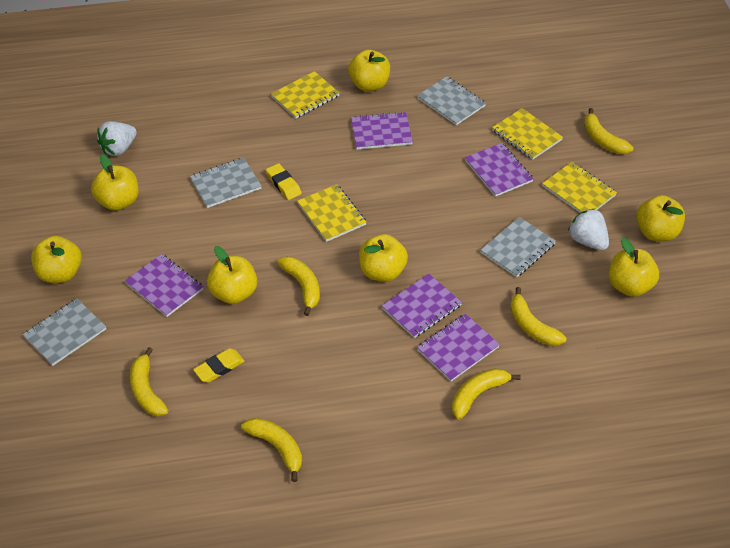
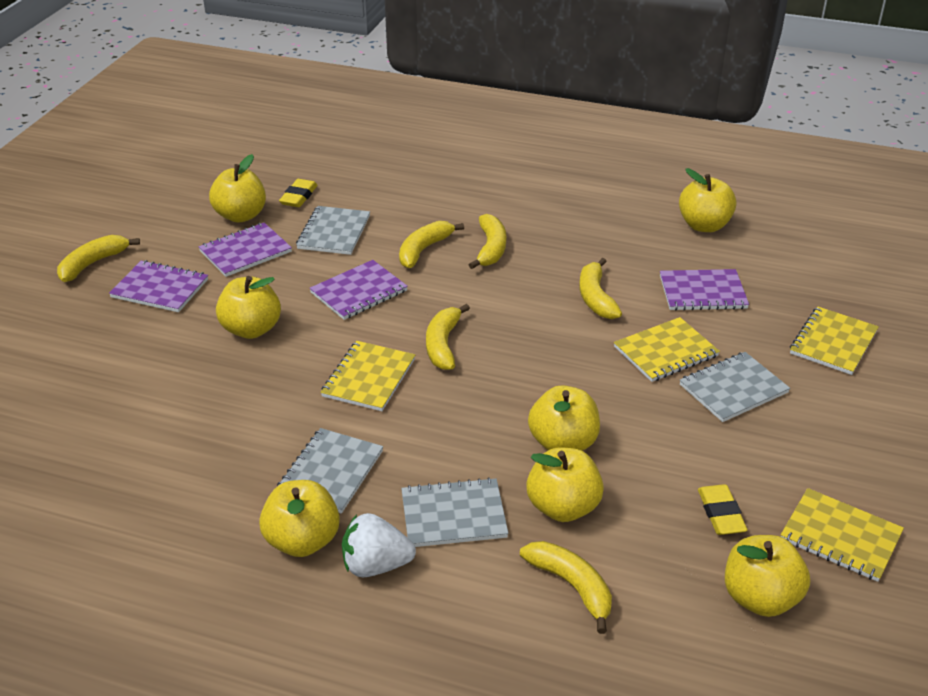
purple notebook: 5 -> 4
white strawberry: 2 -> 1

